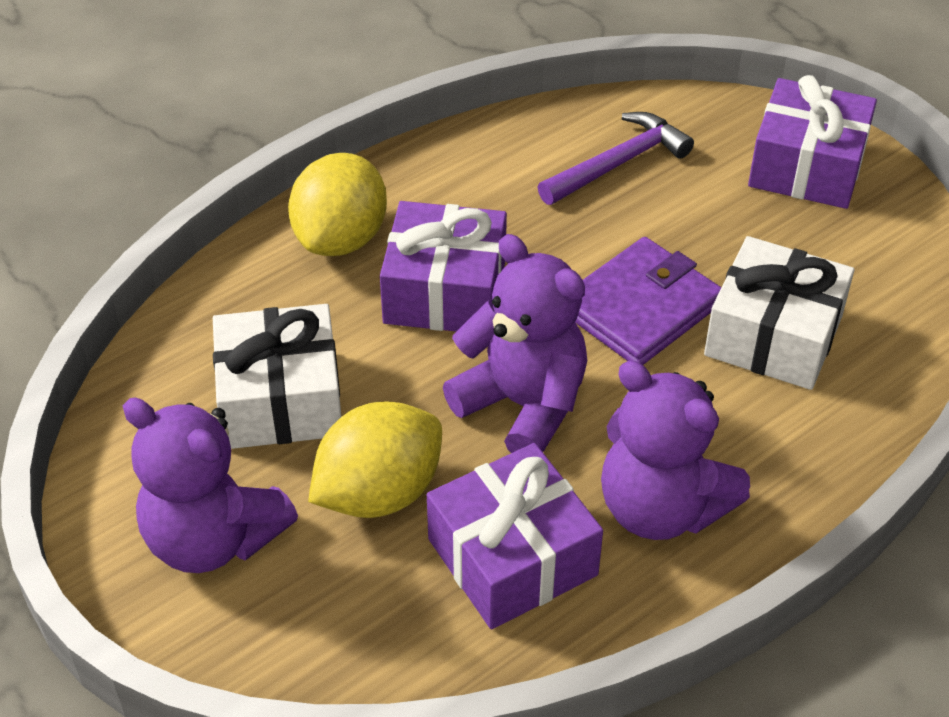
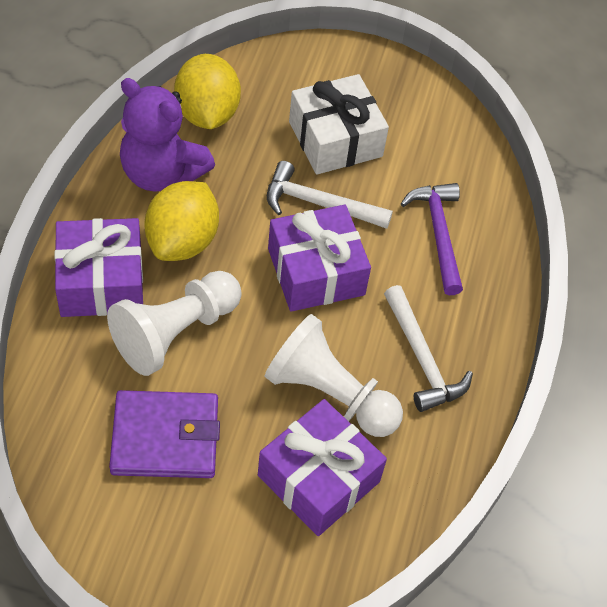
purple teddy bear: 3 -> 1
white gift: 2 -> 1
white hammer: 0 -> 2
white pawn: 0 -> 2

